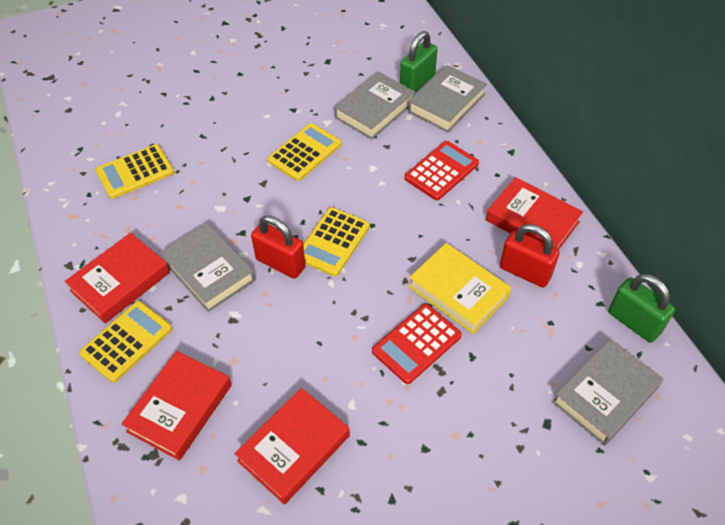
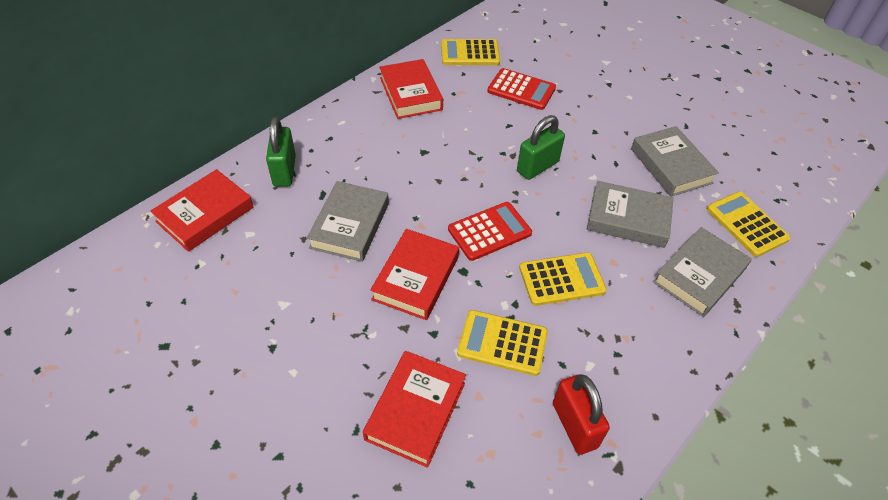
red padlock: 2 -> 1
yellow book: 1 -> 0

